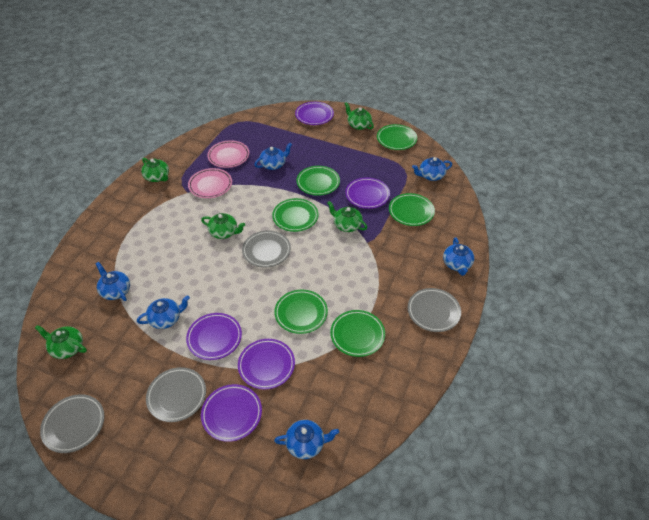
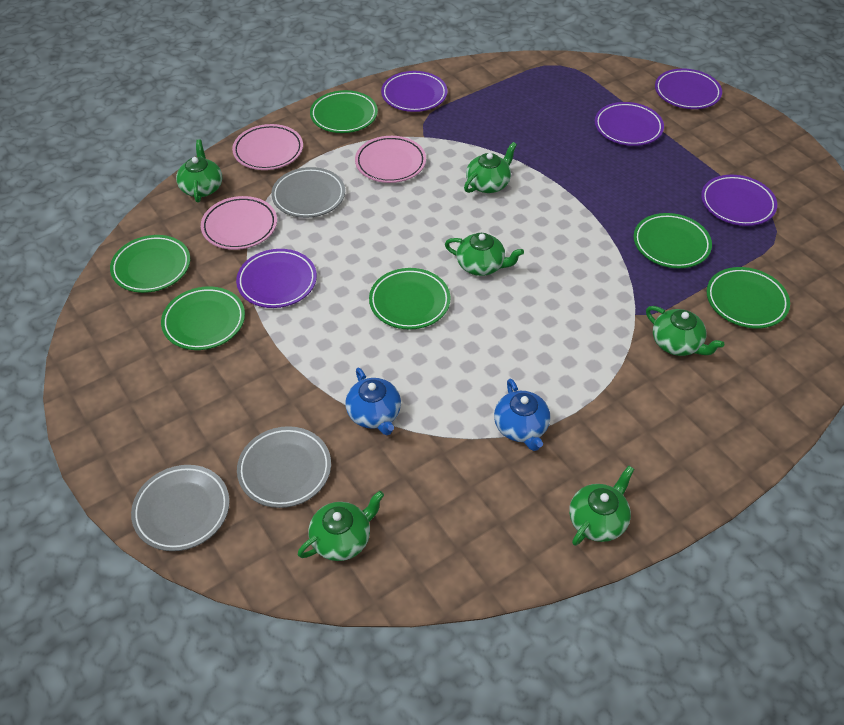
blue teapot: 6 -> 2
green teapot: 5 -> 6
grey plate: 4 -> 3
pink plate: 2 -> 3

